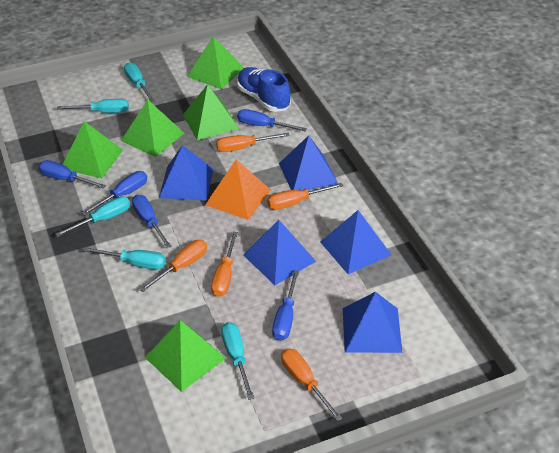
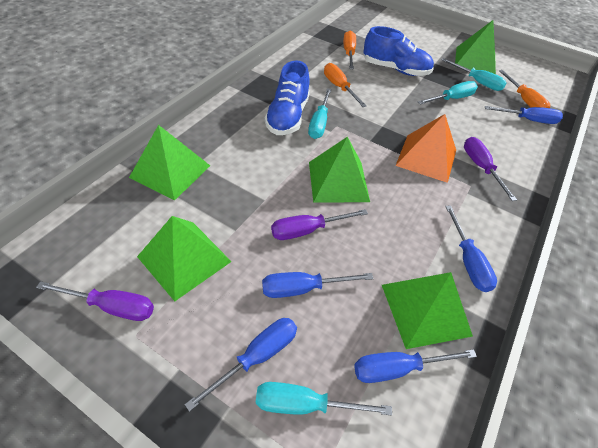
blue pyramid: 5 -> 0
blue shoe: 1 -> 2
orange screwdriver: 5 -> 3
purple screwdriver: 0 -> 3
turquoise screwdriver: 5 -> 4

